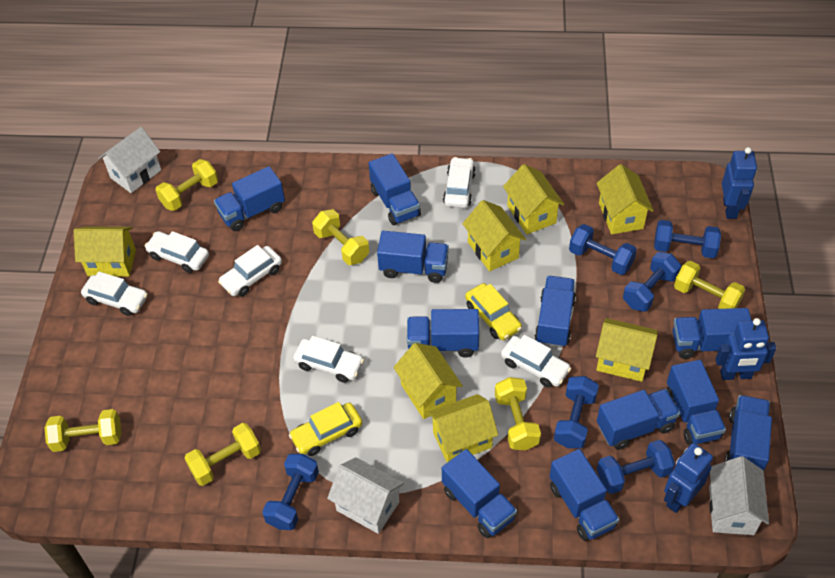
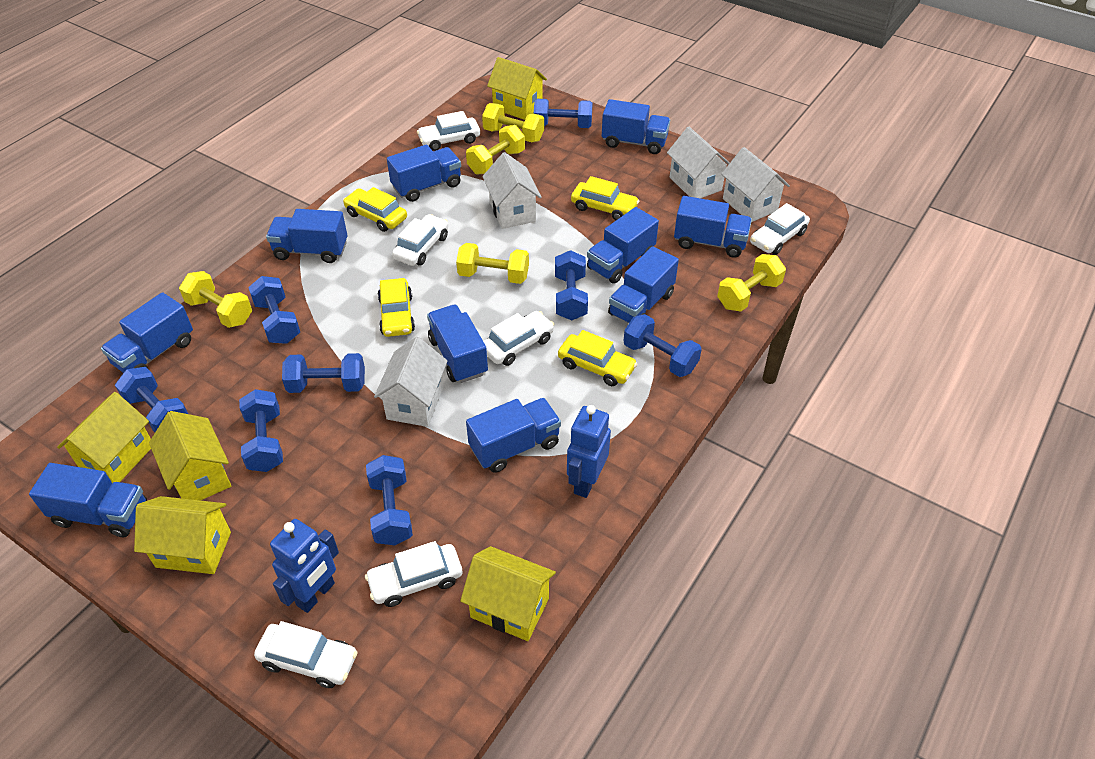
blue dumbbell: 6 -> 8
blue robot: 3 -> 2
blue truck: 11 -> 10
white house: 3 -> 4
yellow car: 2 -> 4
yellow dumbbell: 6 -> 5
yellow house: 7 -> 5

